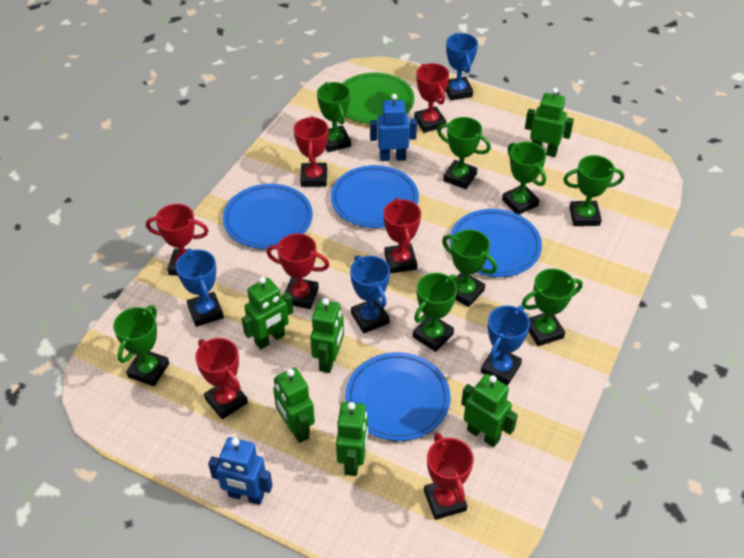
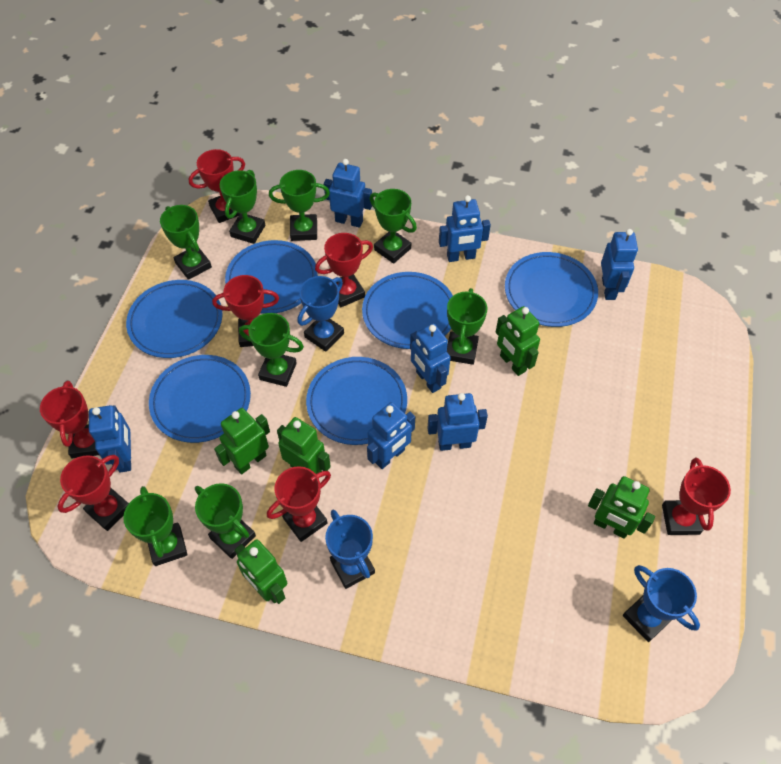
blue plate: 4 -> 6
blue robot: 2 -> 7
blue trophy: 4 -> 3
green plate: 1 -> 0
green robot: 6 -> 5

